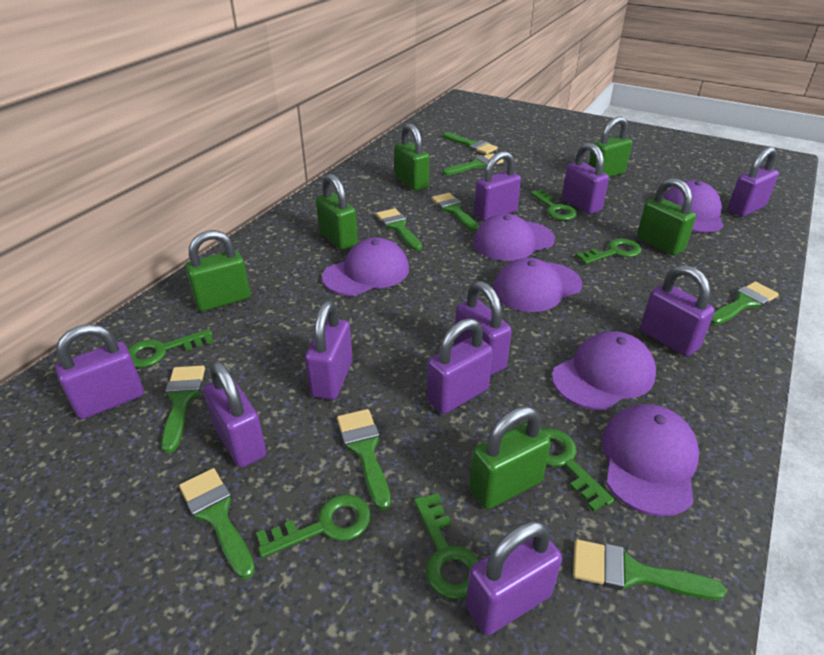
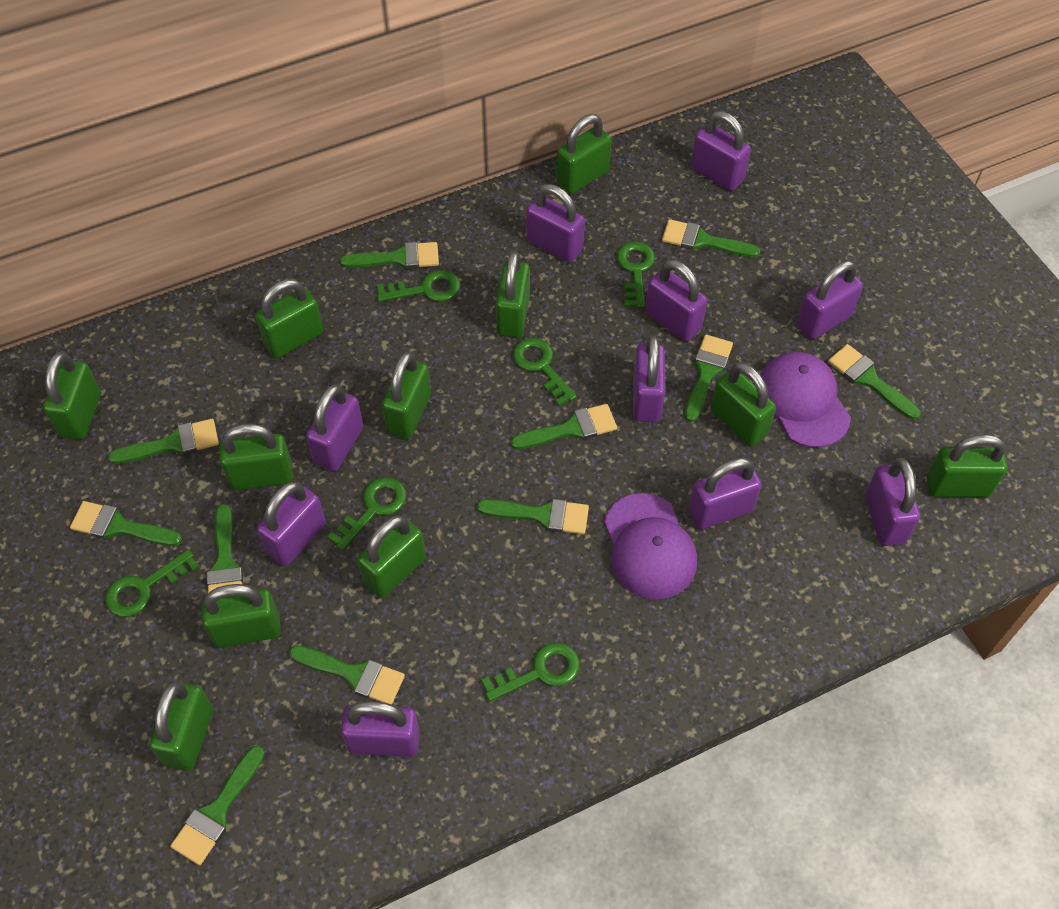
green brush: 9 -> 11
green padlock: 6 -> 11
purple cap: 6 -> 2

